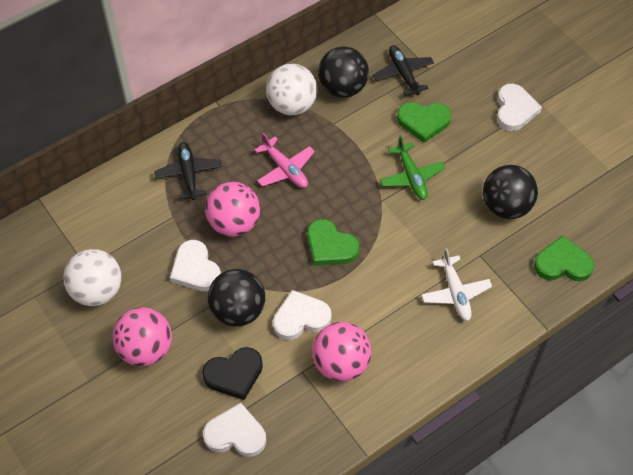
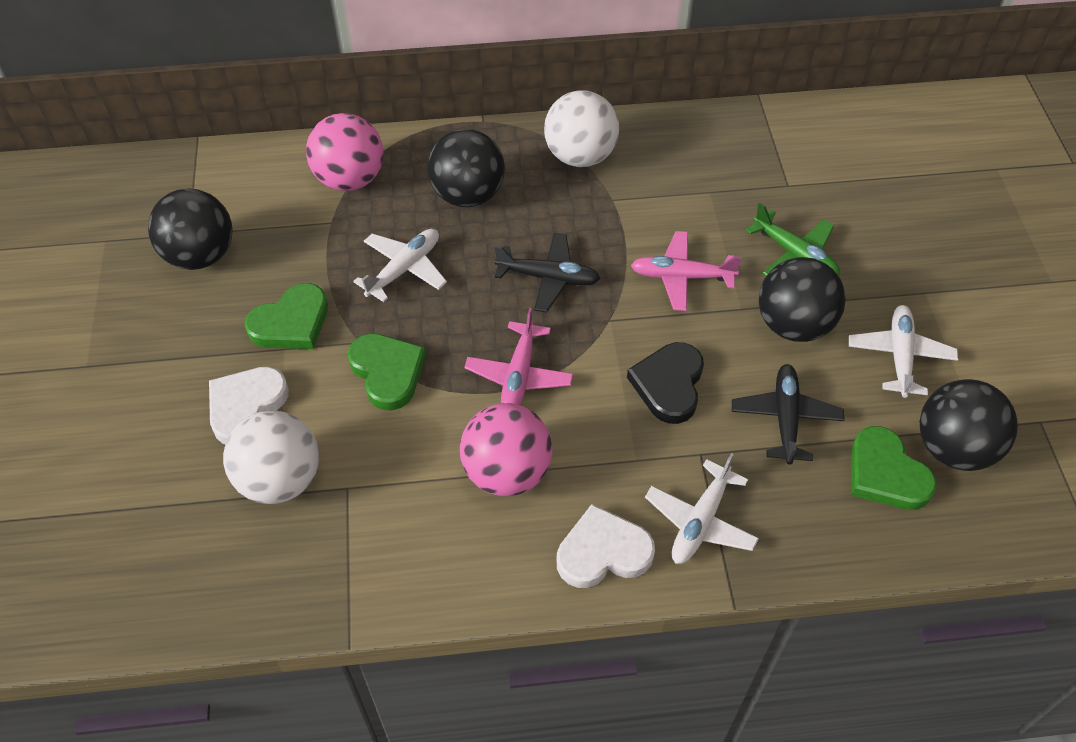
black ball: 3 -> 4
pink ball: 3 -> 2
pink plane: 1 -> 2
white heart: 4 -> 2
white plane: 1 -> 3

